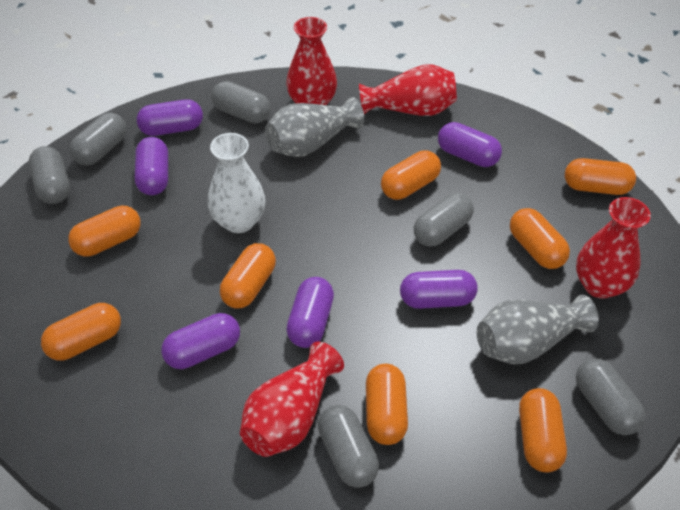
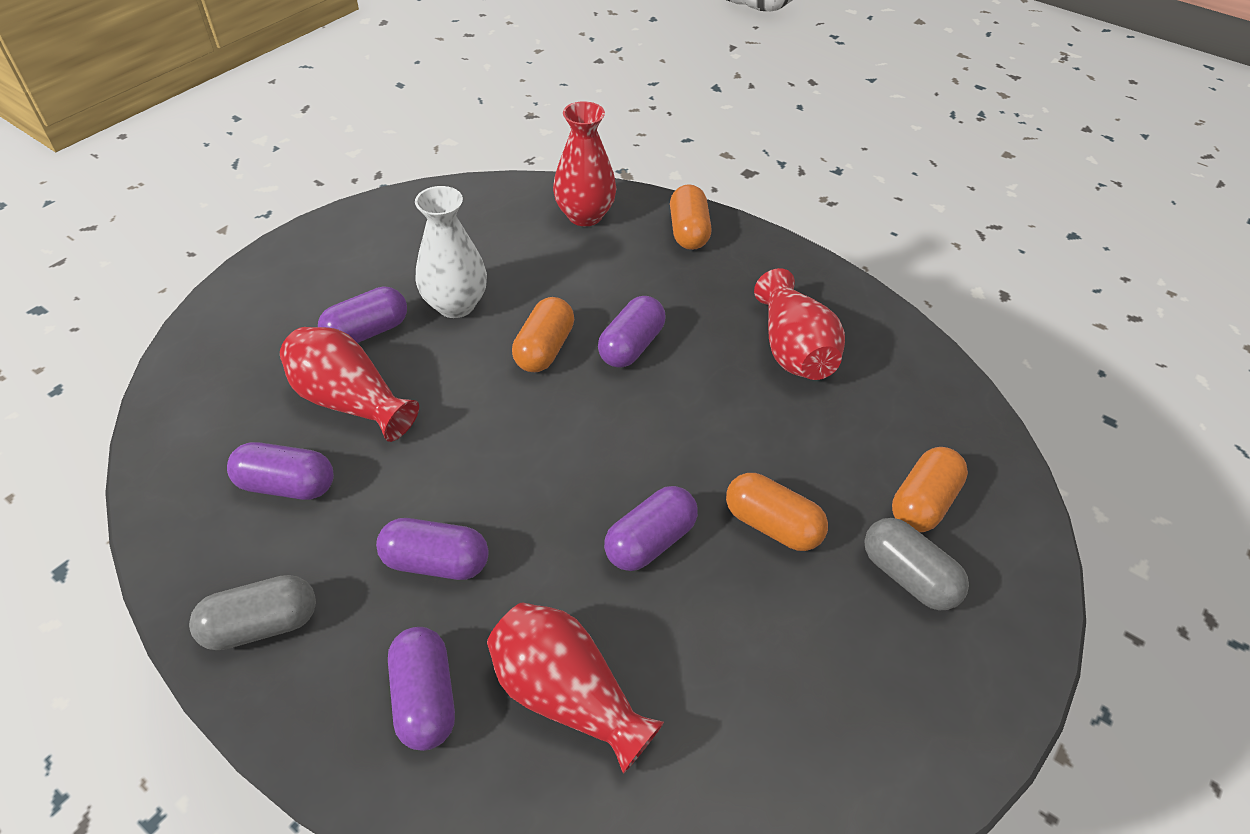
grey capsule: 6 -> 2
grey vase: 2 -> 0
orange capsule: 8 -> 4

